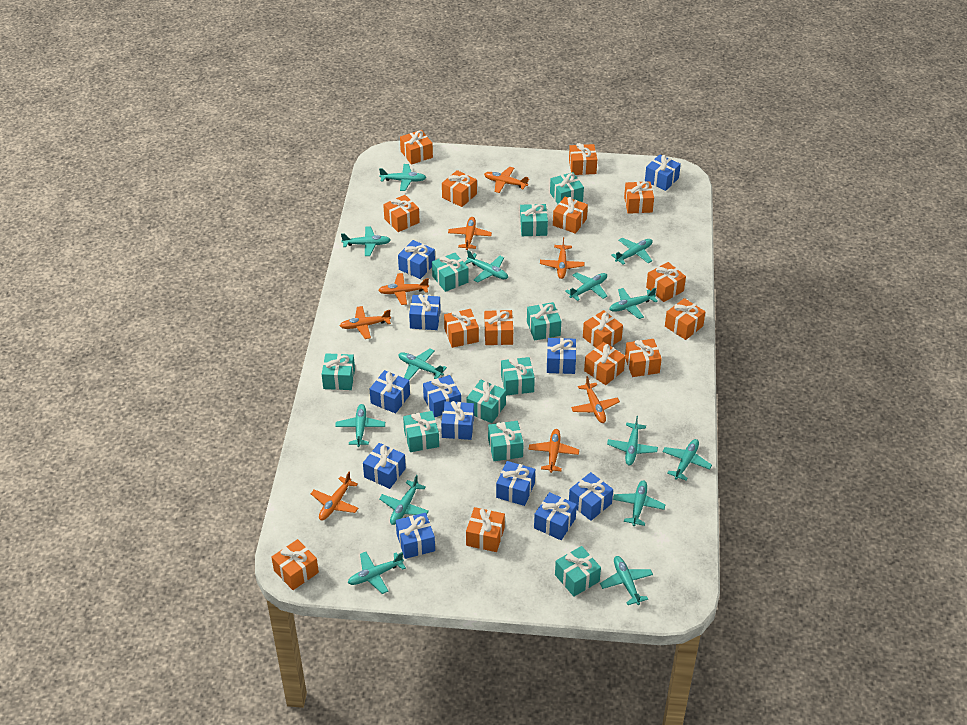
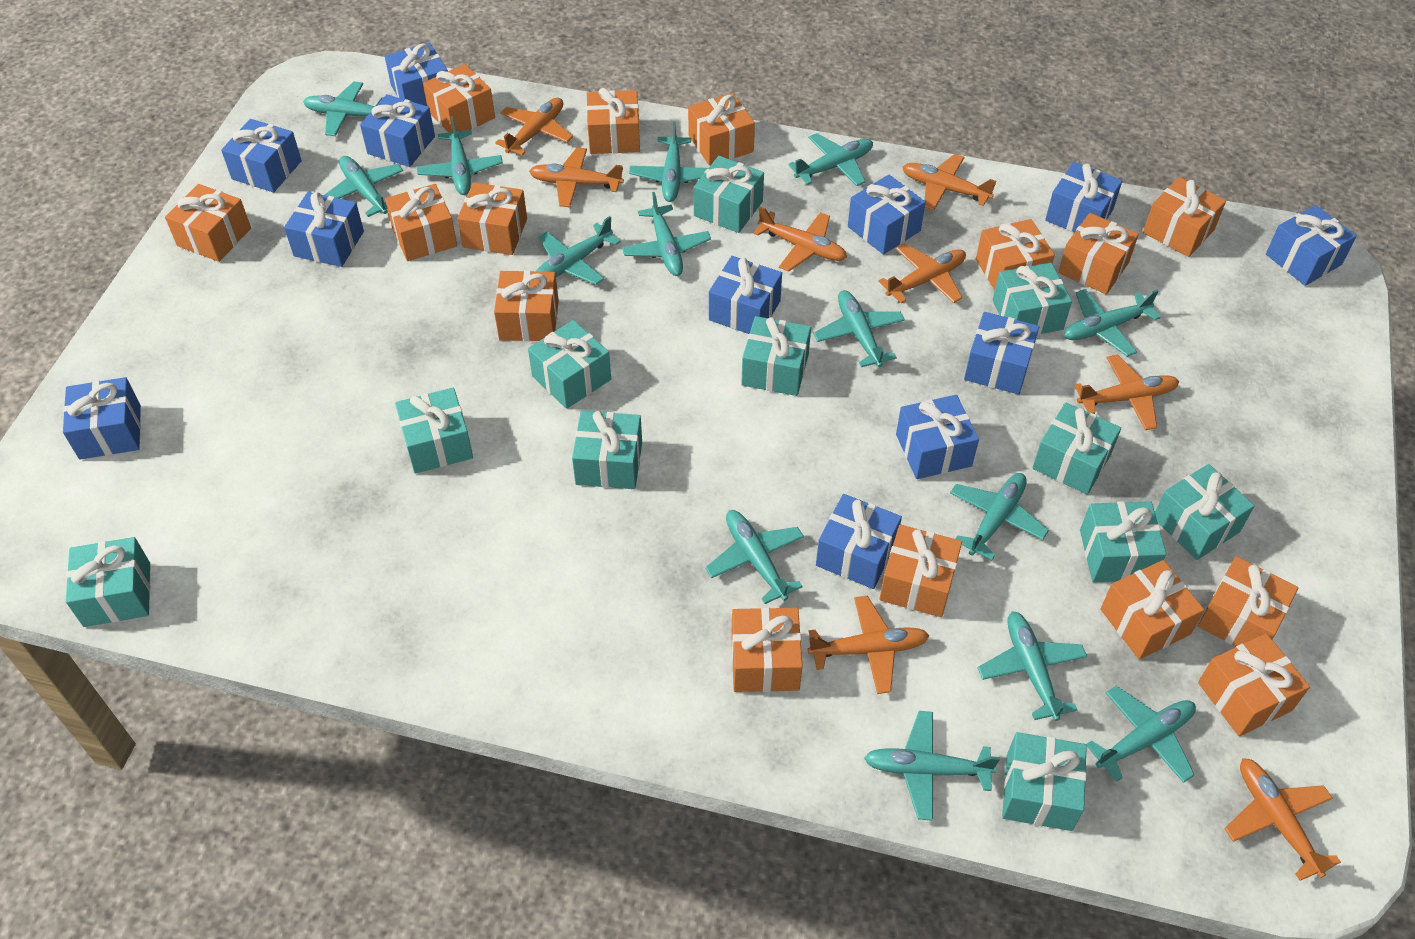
turquoise gift: 10 -> 11

